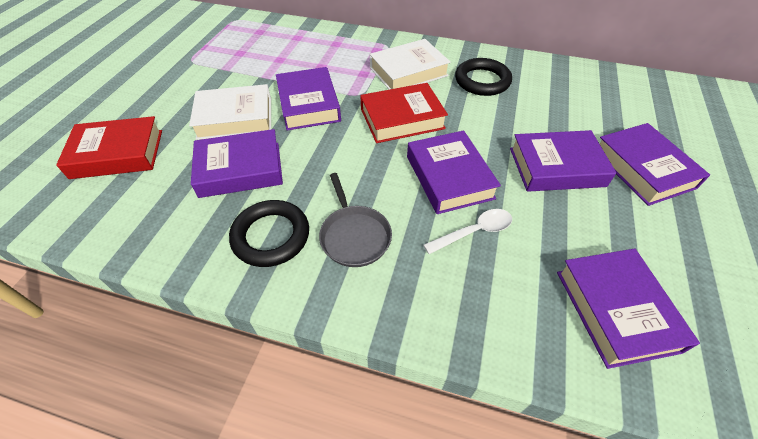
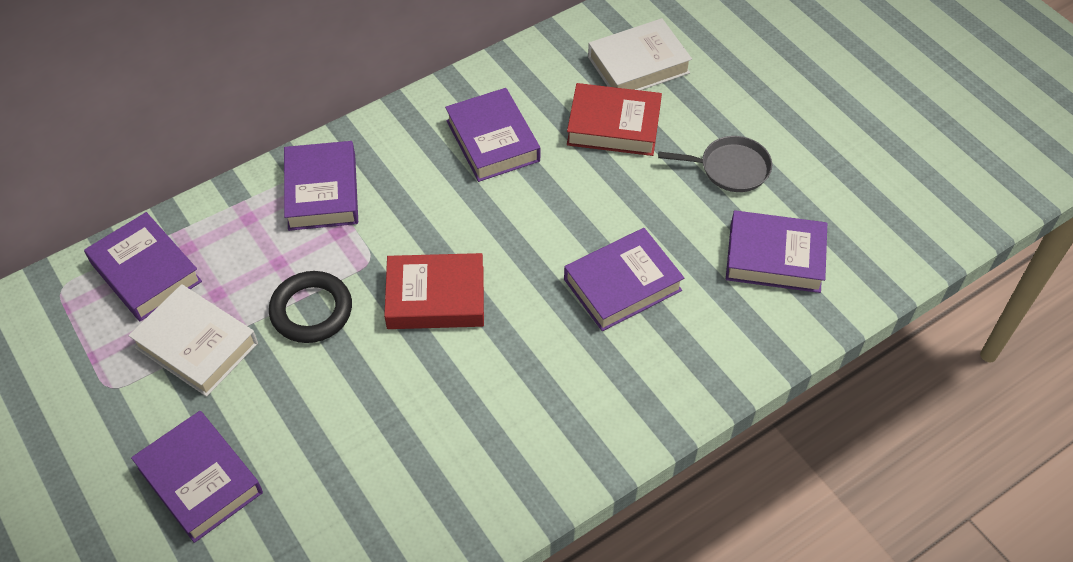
black ring: 2 -> 1
white spoon: 1 -> 0

